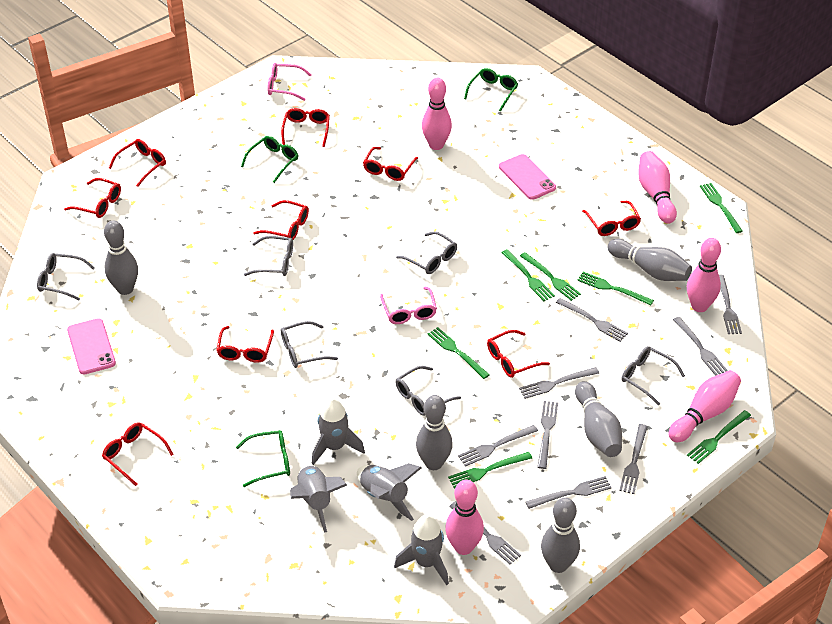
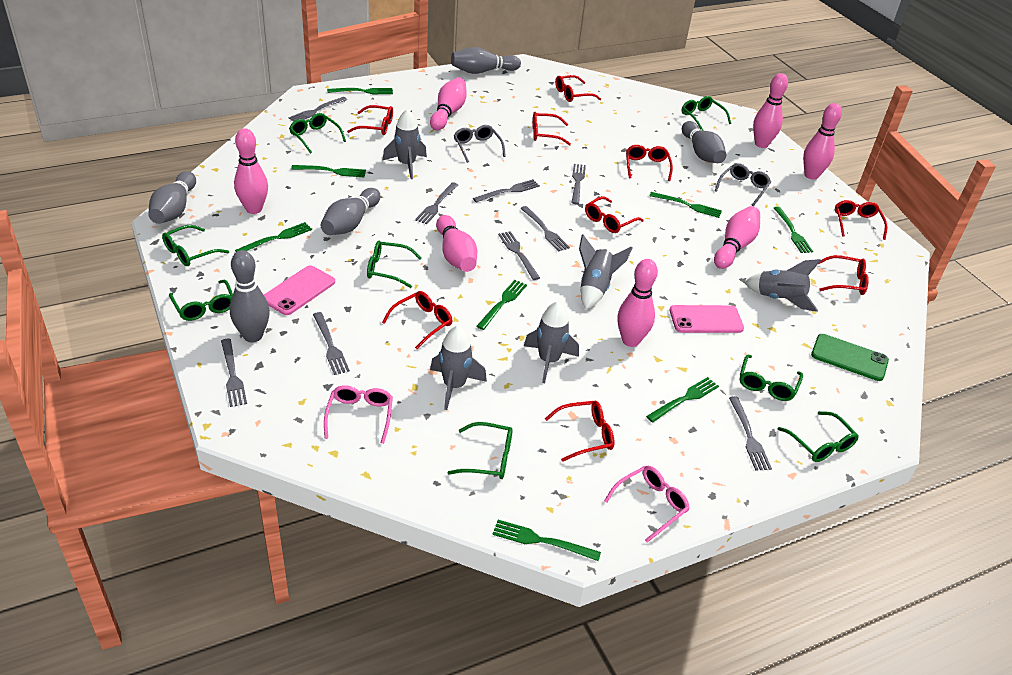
green fork: 7 -> 8
green glasses: 3 -> 8
green phone: 0 -> 1
grey glasses: 6 -> 2
grey rocket: 4 -> 5
pink bowling pin: 5 -> 7

